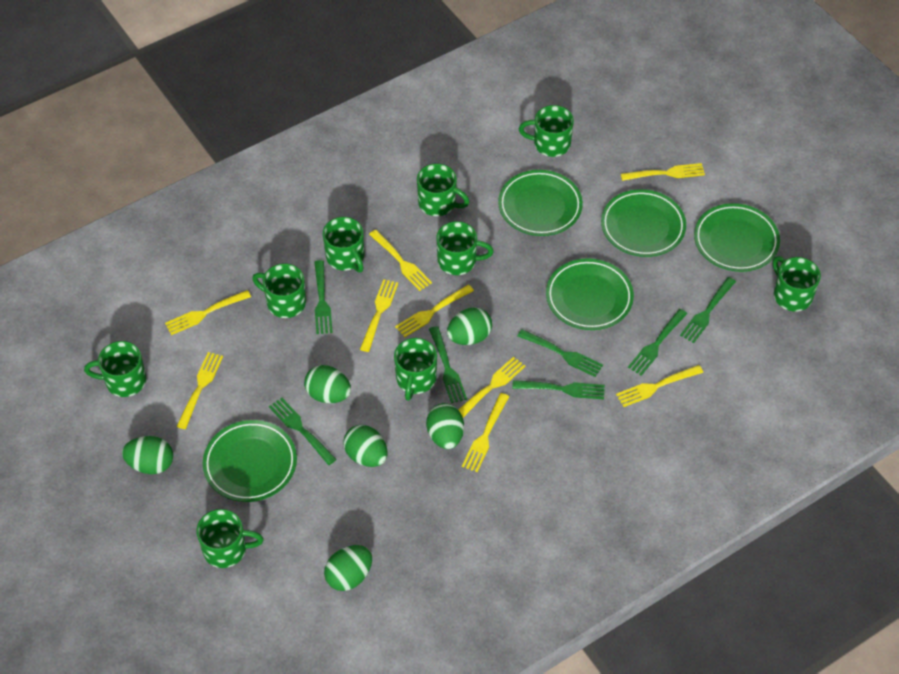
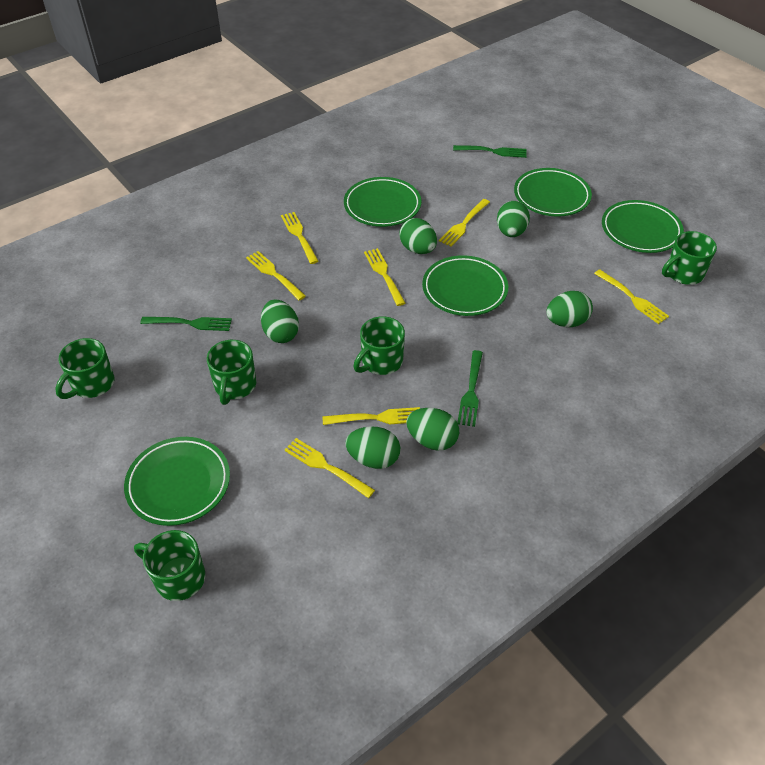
green fork: 7 -> 3
green mug: 9 -> 5
yellow fork: 9 -> 7

